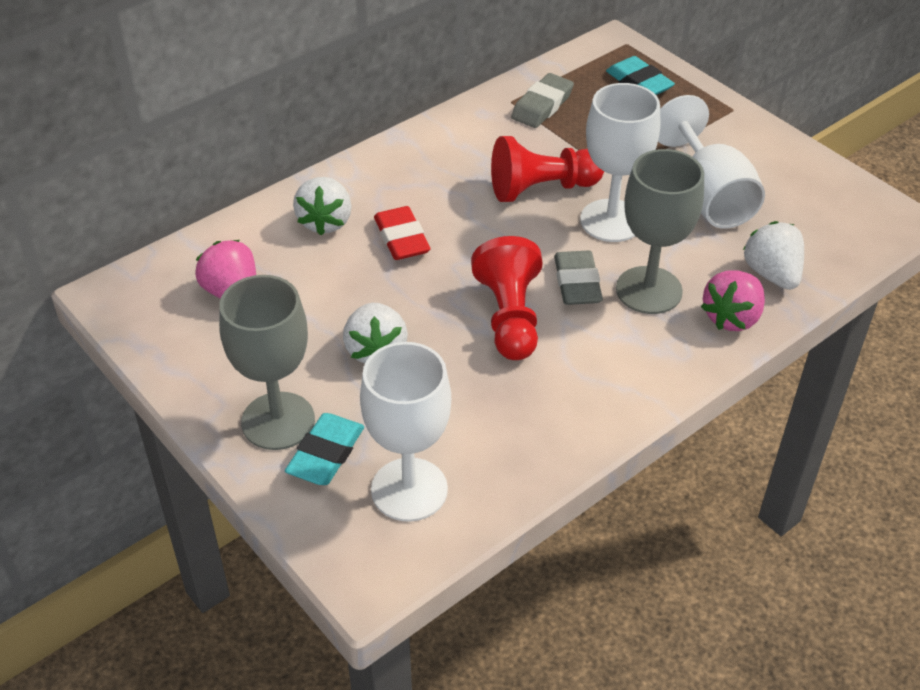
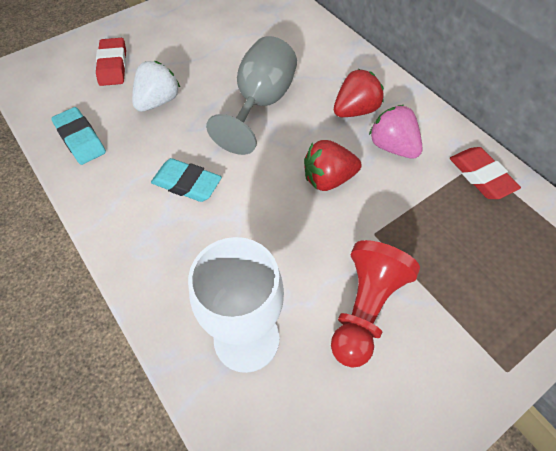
grey eraser: 2 -> 0
grey goblet: 2 -> 1
pink strawberry: 2 -> 1
red eraser: 1 -> 2
red pawn: 2 -> 1
red strawberry: 0 -> 2
white goblet: 3 -> 1
white strawberry: 3 -> 1

